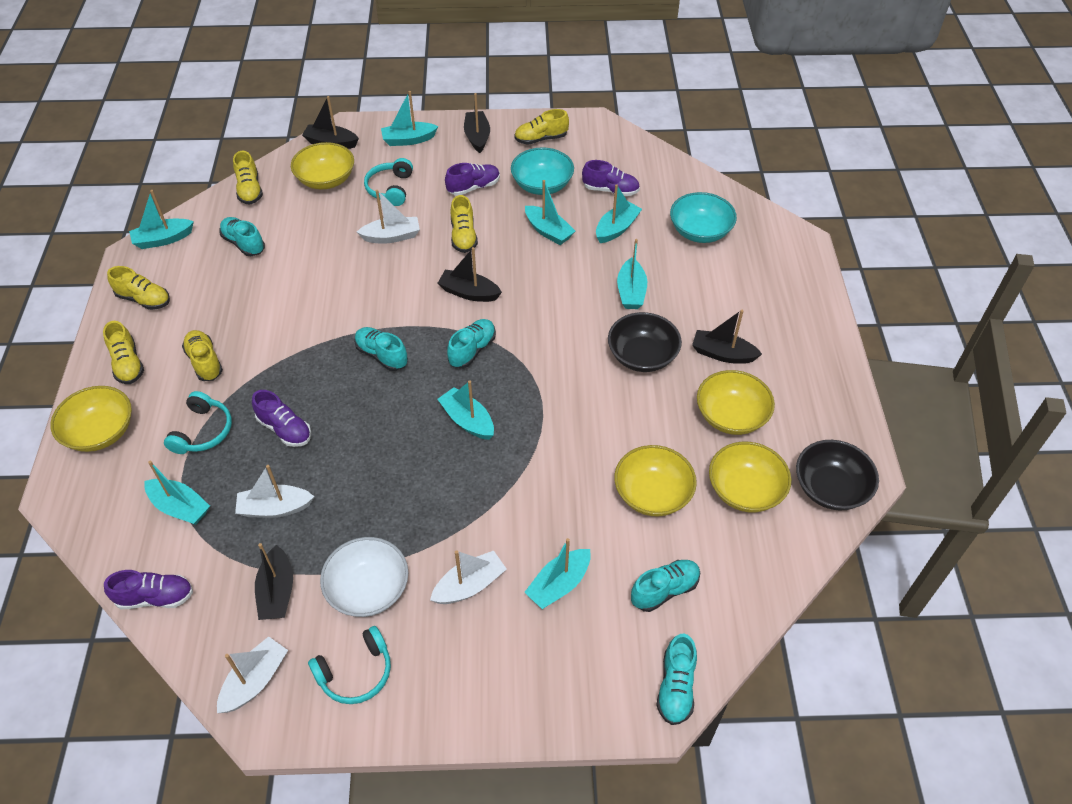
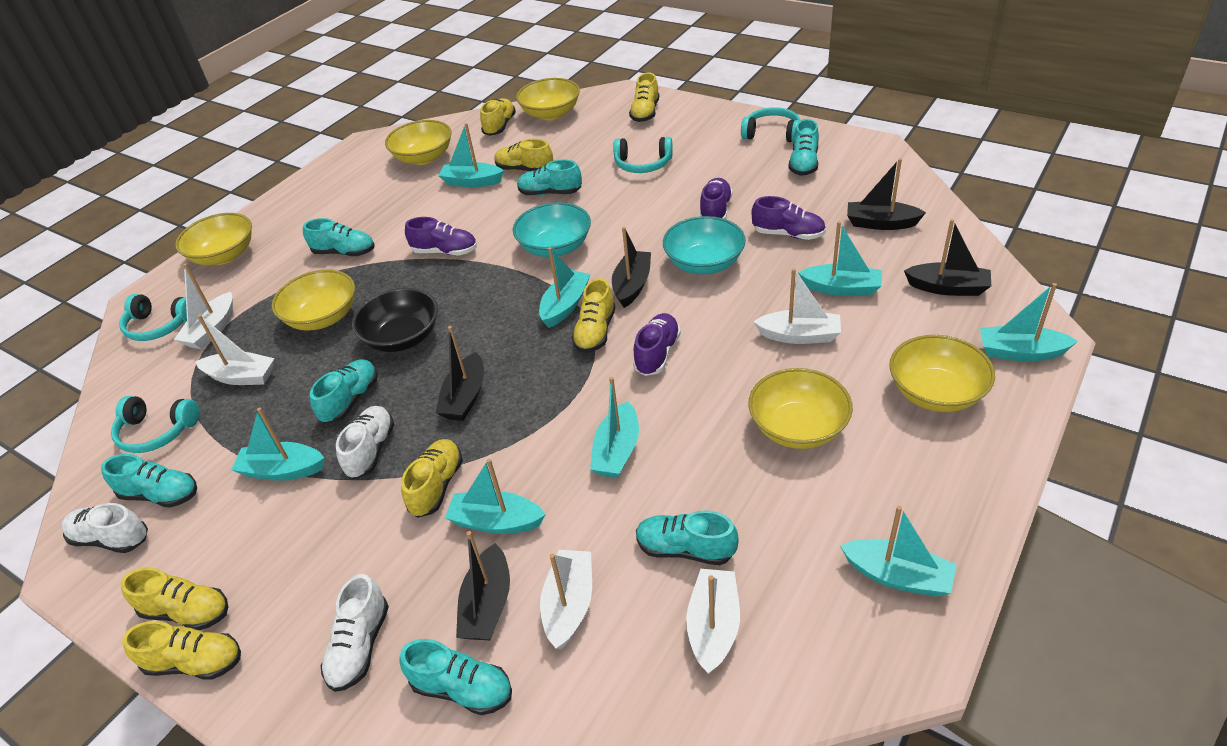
black bowl: 2 -> 1
turquoise headphones: 3 -> 4
turquoise shoe: 5 -> 7
white boat: 4 -> 5
white bowl: 1 -> 0
white shoe: 0 -> 3
yellow bowl: 5 -> 6
yellow shoe: 6 -> 7

